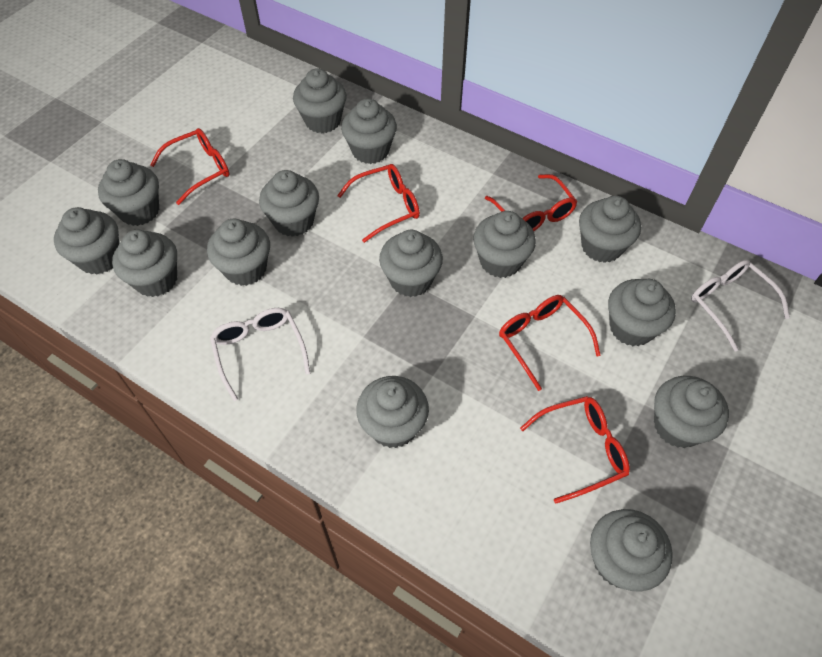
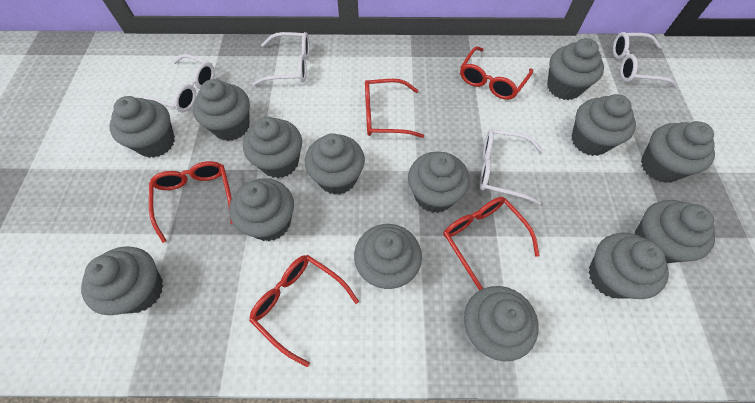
white glasses: 2 -> 4

